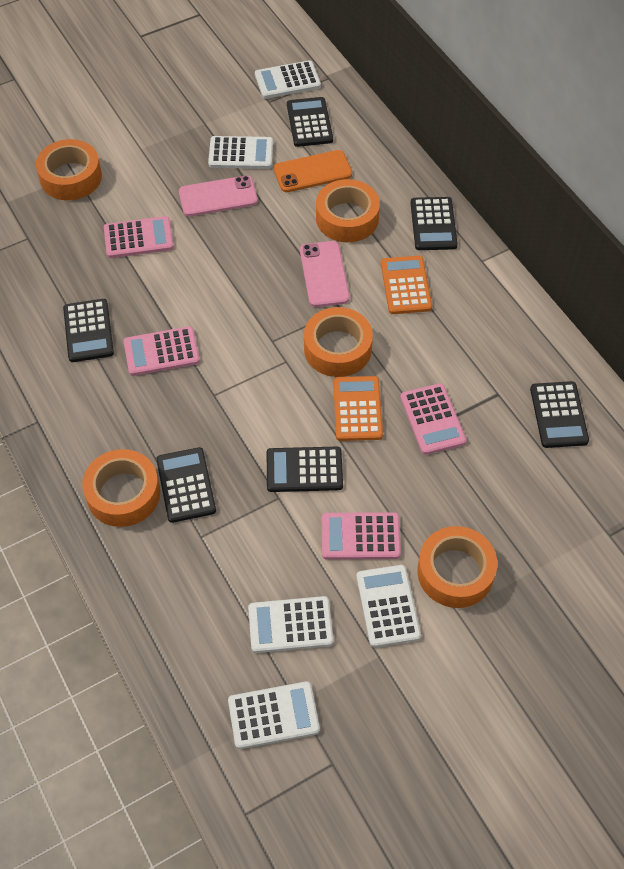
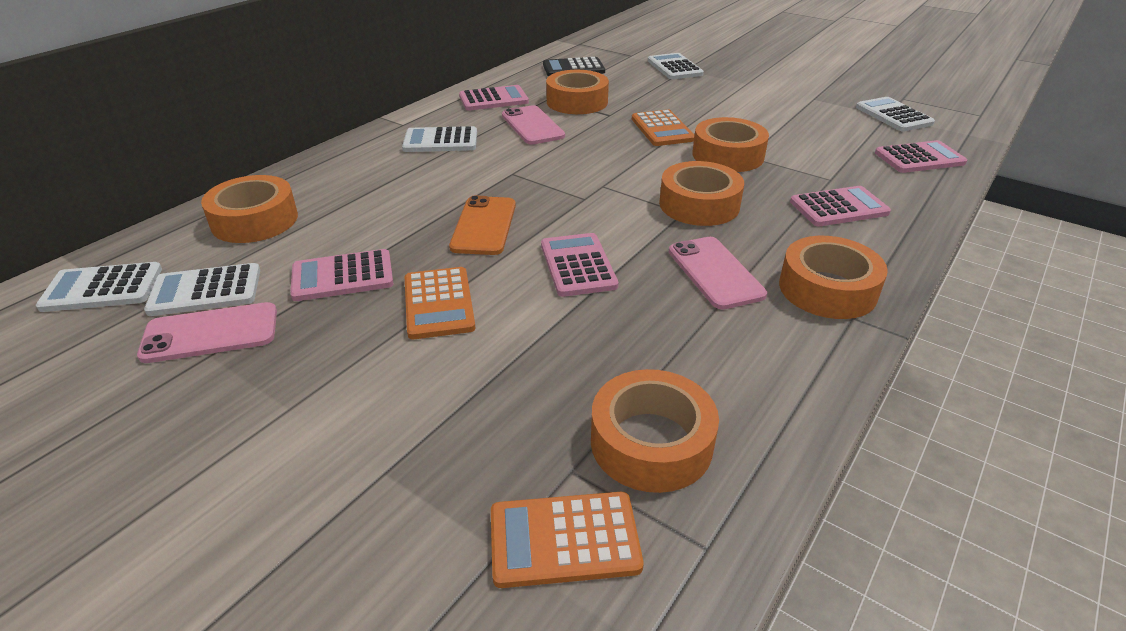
black calculator: 6 -> 1
orange calculator: 2 -> 3
orange tape: 5 -> 6
pink calculator: 4 -> 5
pink phone: 2 -> 3

